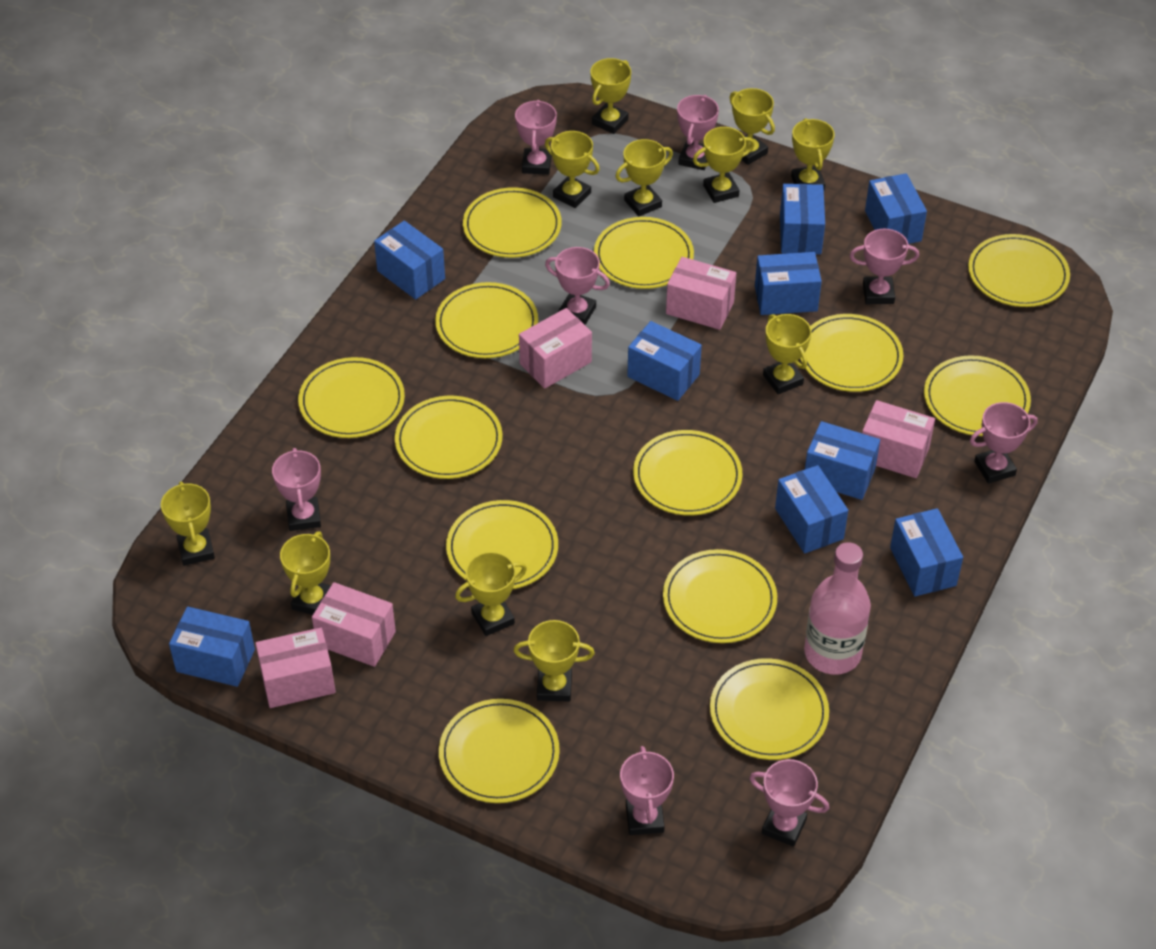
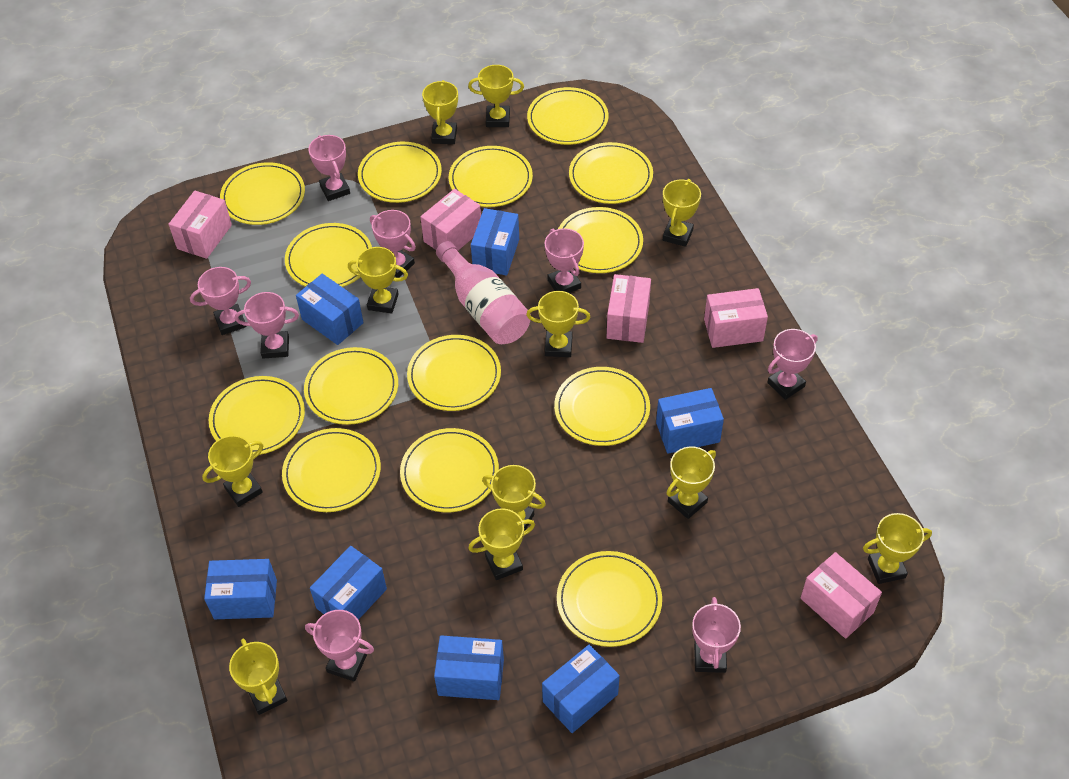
blue box: 9 -> 7
yellow plate: 13 -> 14

